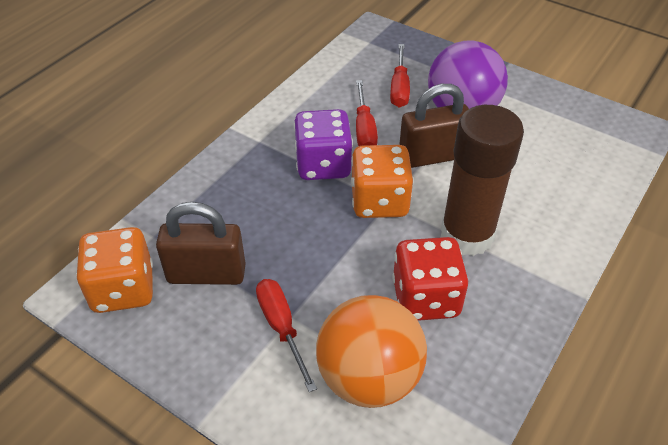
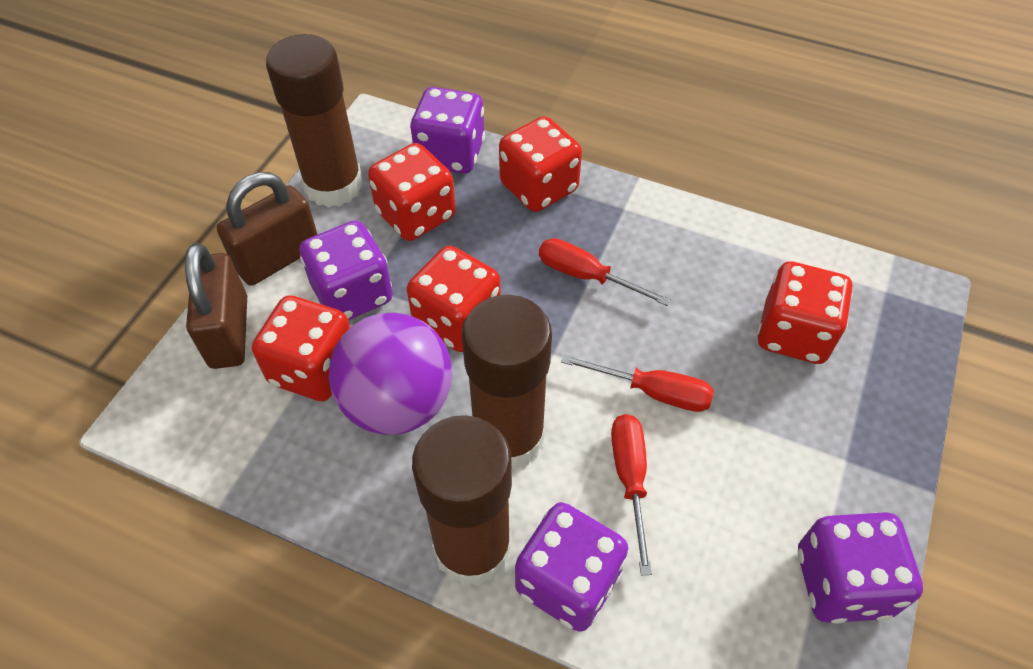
brown glue stick: 1 -> 3
orange ball: 1 -> 0
orange dice: 2 -> 0
purple dice: 1 -> 4
red dice: 1 -> 5

